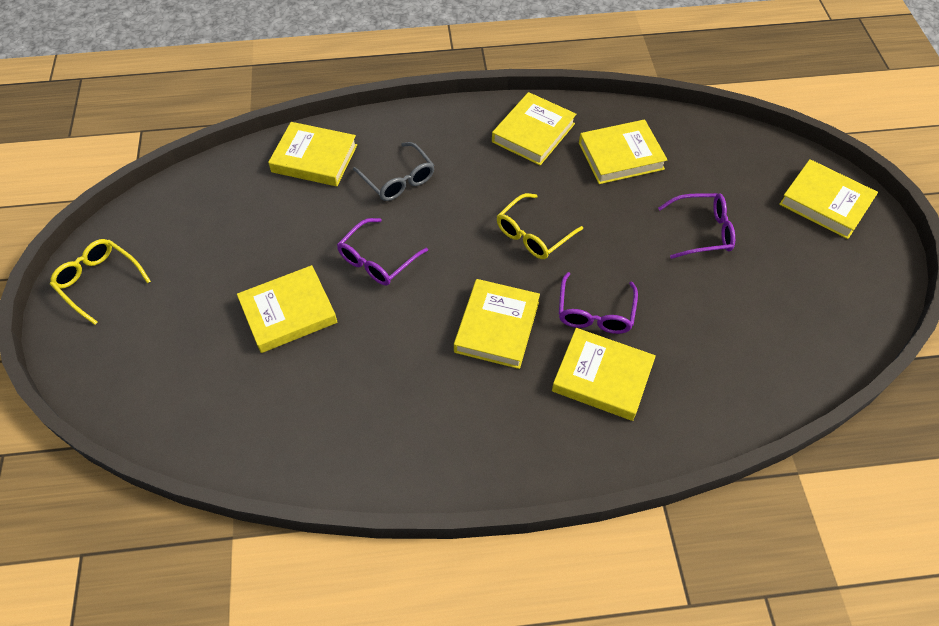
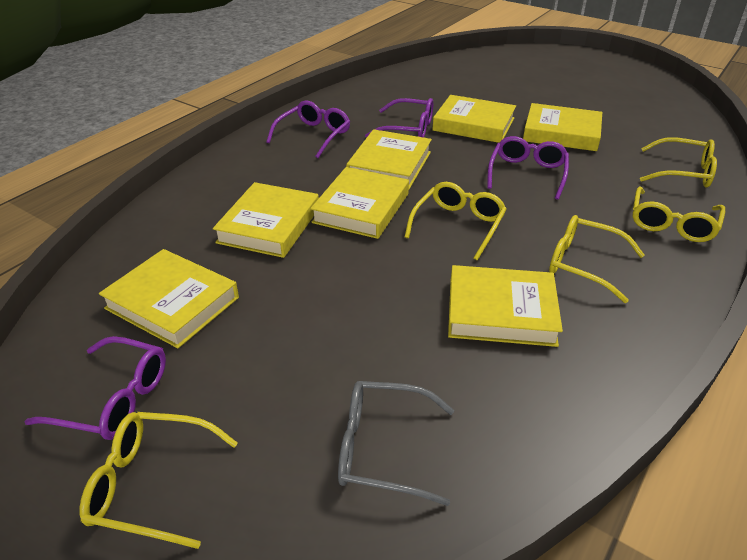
purple glasses: 3 -> 4
yellow glasses: 2 -> 5

